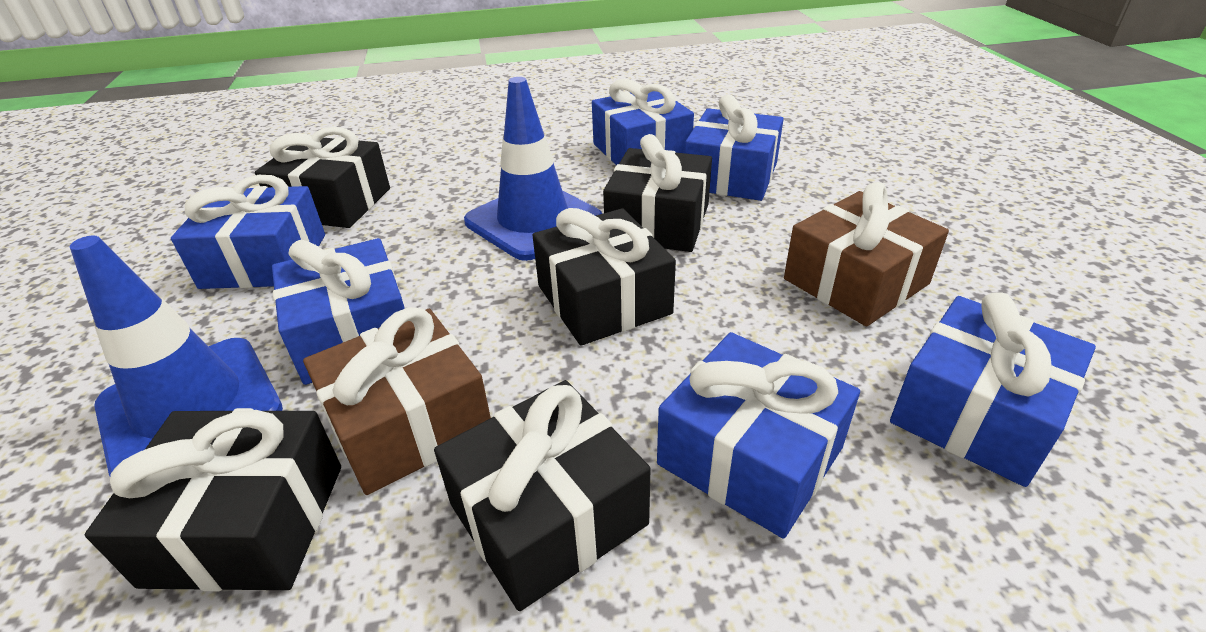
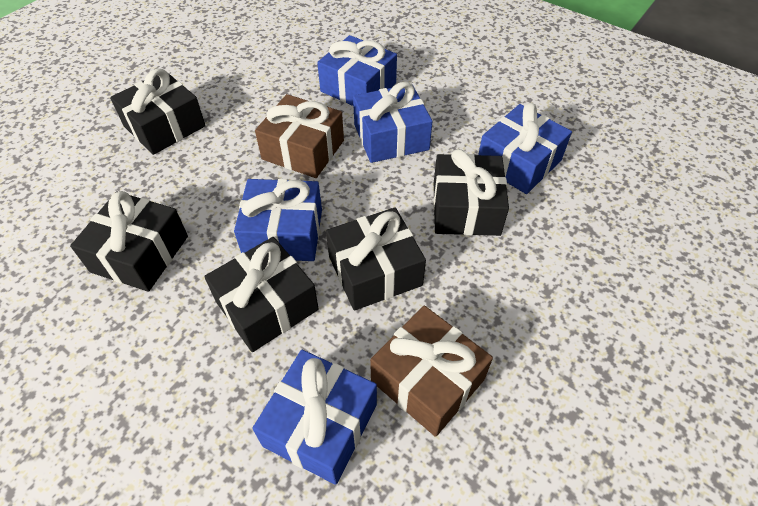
blue gift: 6 -> 5
blue traffic cone: 2 -> 0

